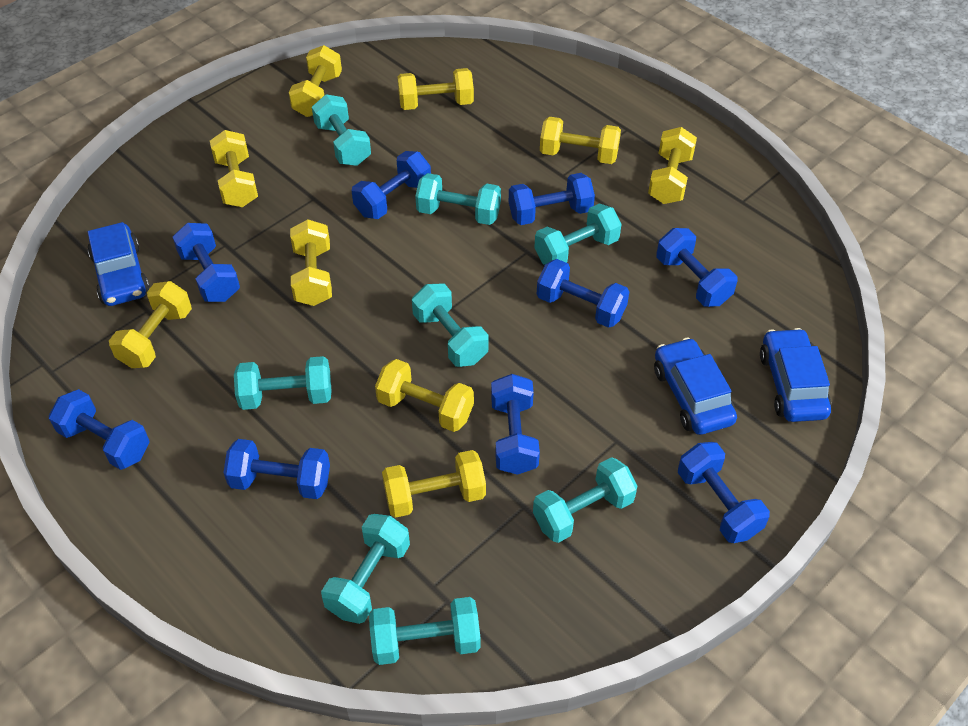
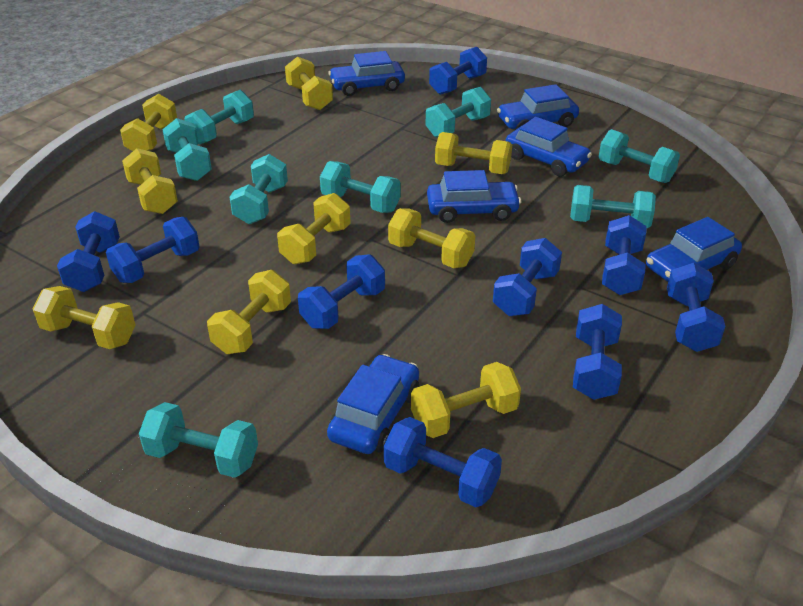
blue car: 3 -> 6

